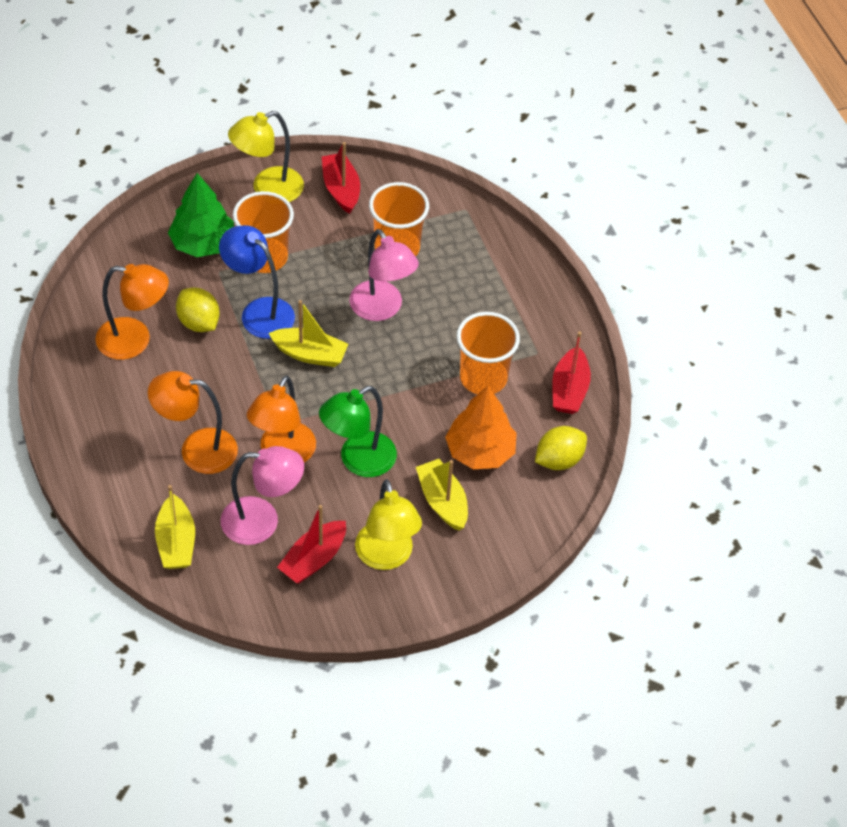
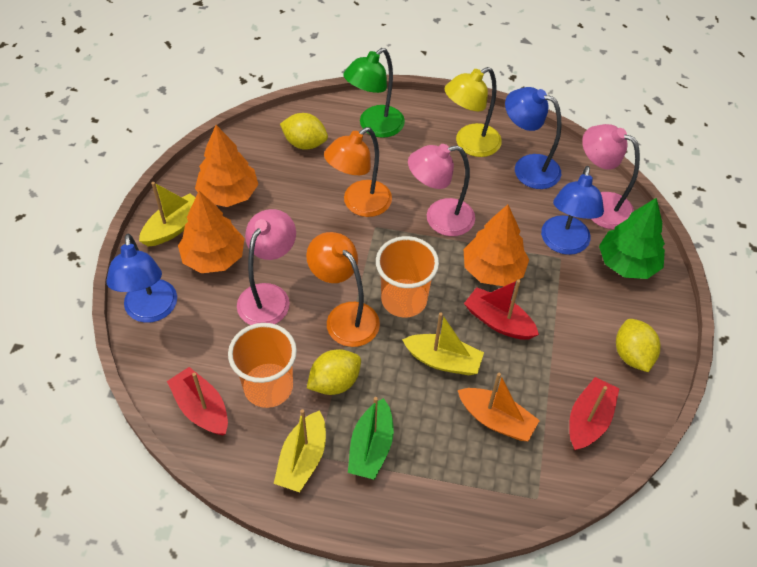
blue lamp: 1 -> 3
green boat: 0 -> 1
orange boat: 0 -> 1
orange cup: 3 -> 2
orange lamp: 3 -> 2
orange tree: 1 -> 3
pink lamp: 2 -> 3
yellow lamp: 2 -> 1
yellow lemon: 2 -> 3

